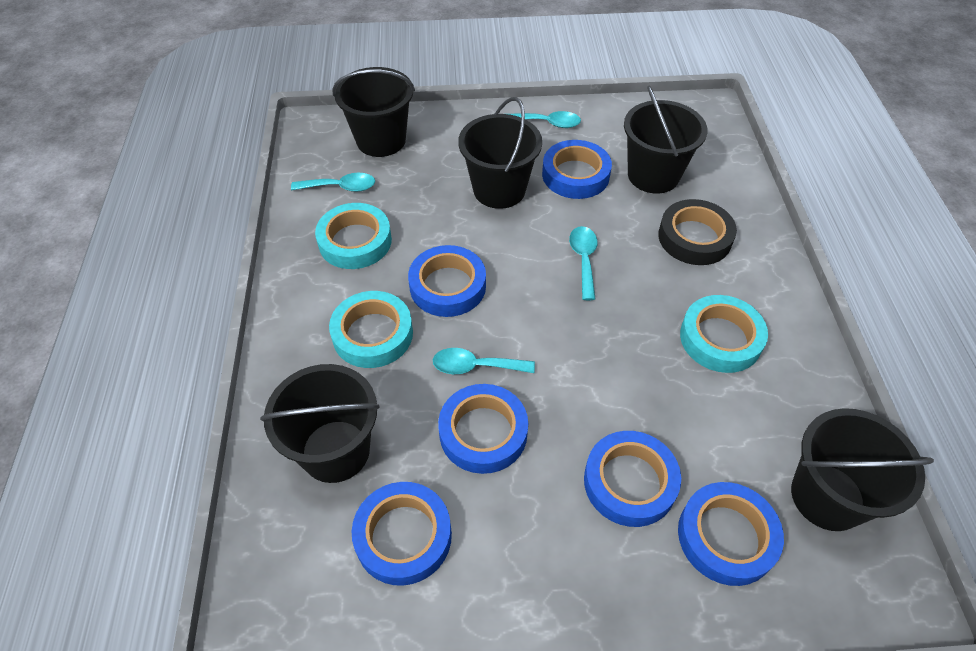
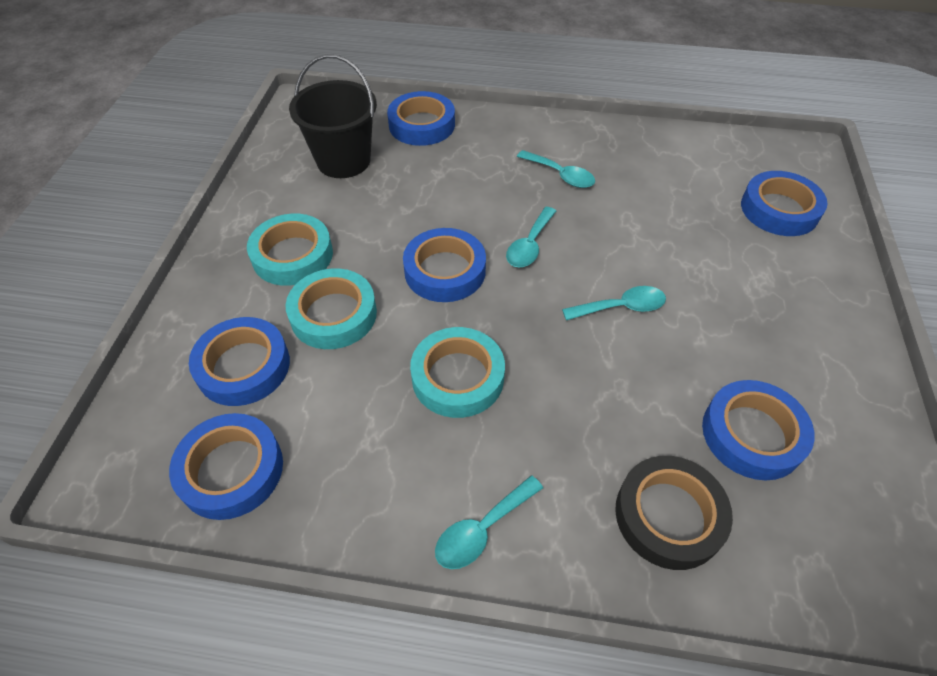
black bucket: 5 -> 1

